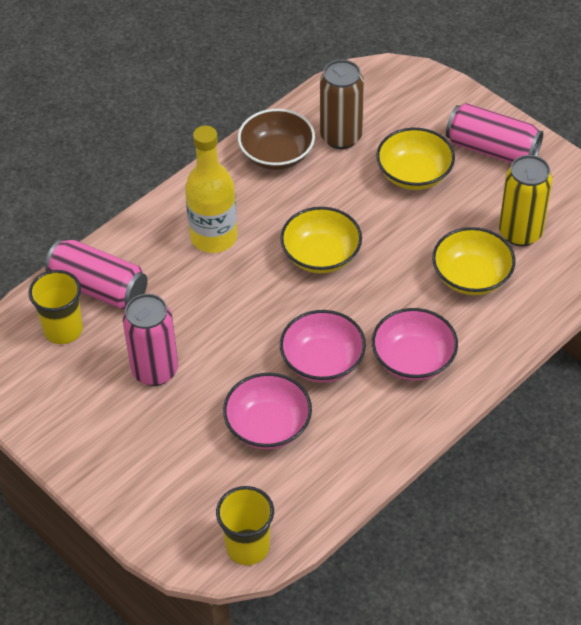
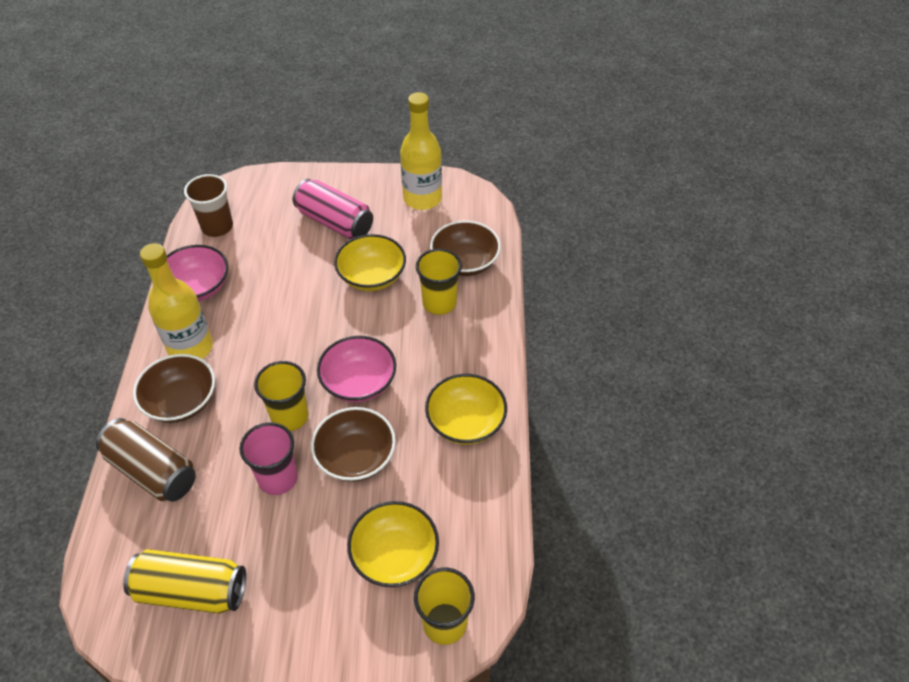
brown bowl: 1 -> 3
brown cup: 0 -> 1
pink bowl: 3 -> 2
pink can: 3 -> 1
pink cup: 0 -> 1
yellow bottle: 1 -> 2
yellow cup: 2 -> 3

